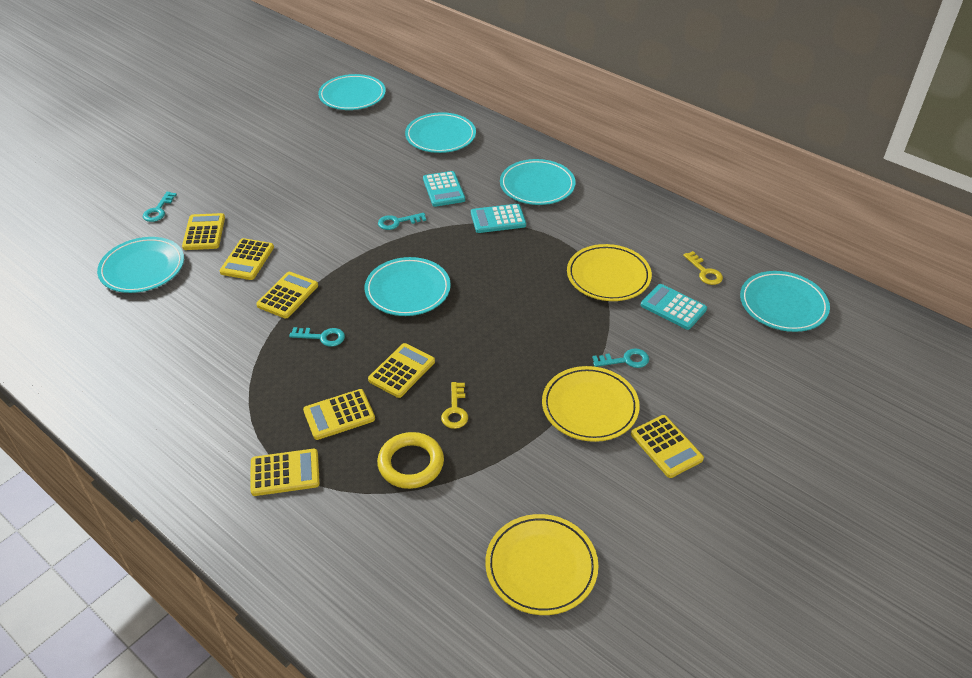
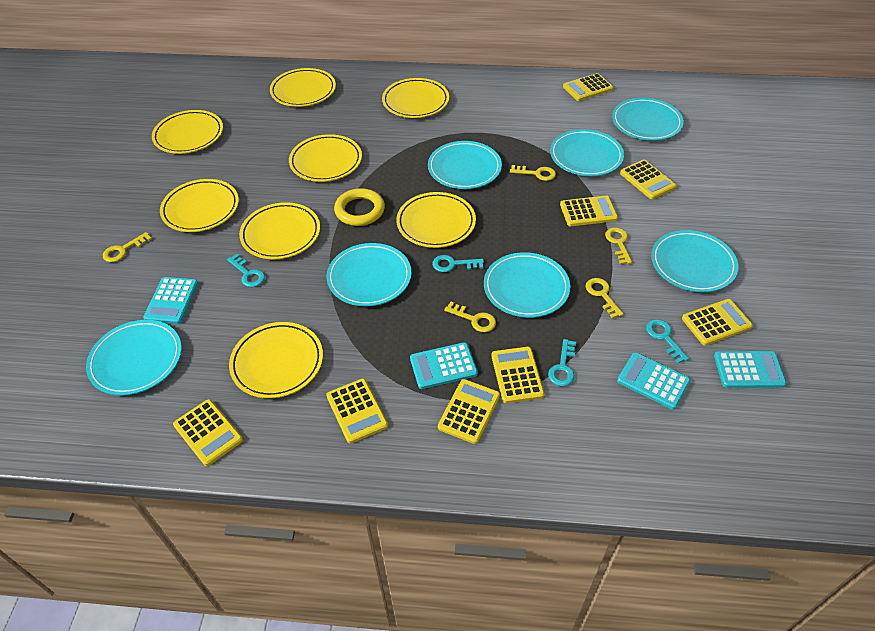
turquoise calculator: 3 -> 4
turquoise plate: 6 -> 7
yellow calculator: 7 -> 8
yellow key: 2 -> 5
yellow plate: 3 -> 8

